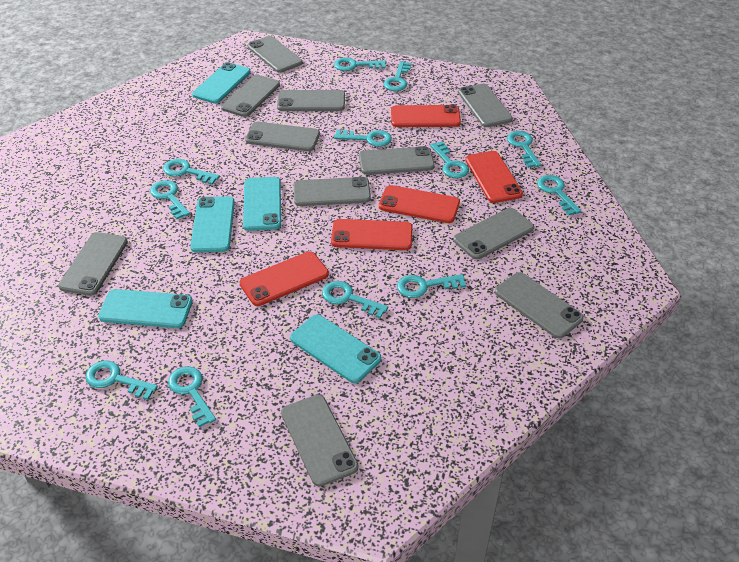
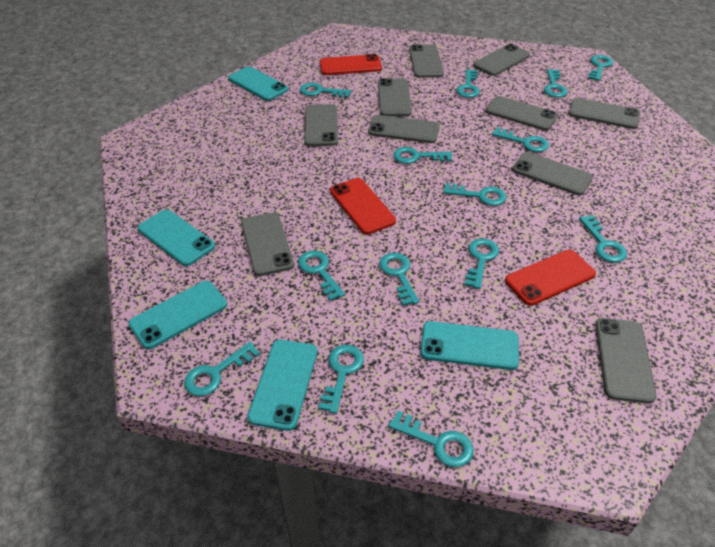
grey phone: 11 -> 10
red phone: 5 -> 3
turquoise key: 12 -> 14

